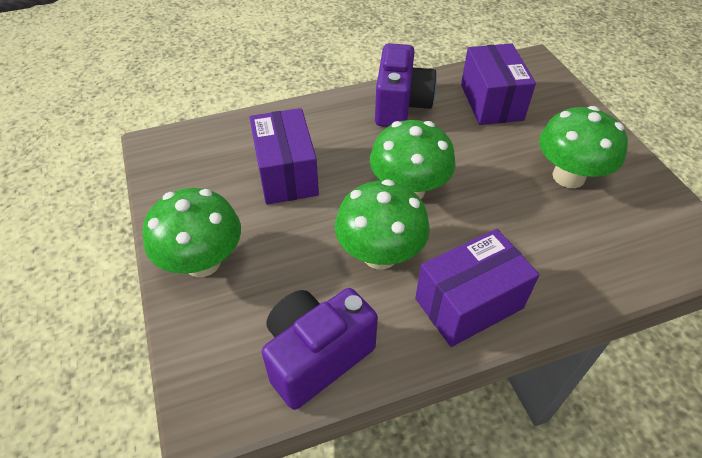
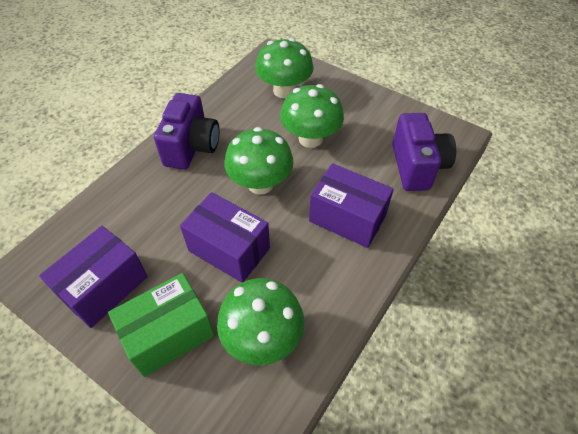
green box: 0 -> 1

